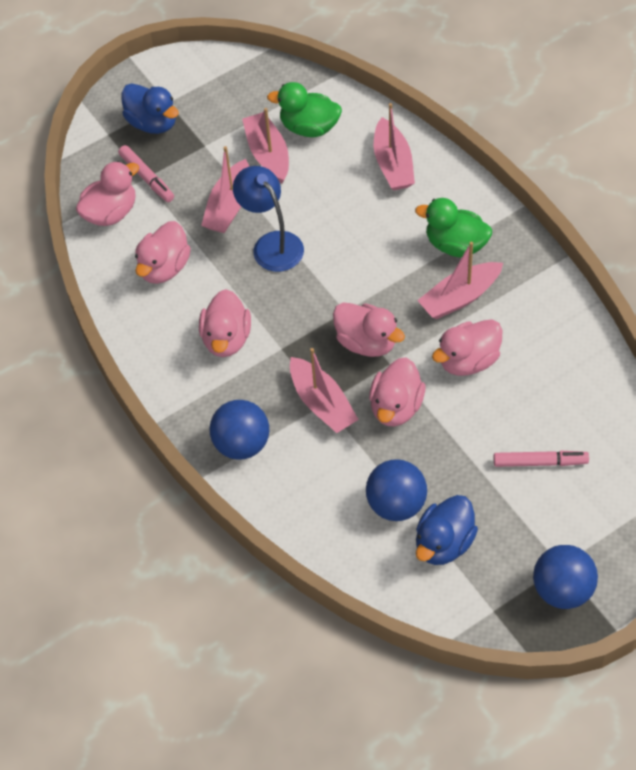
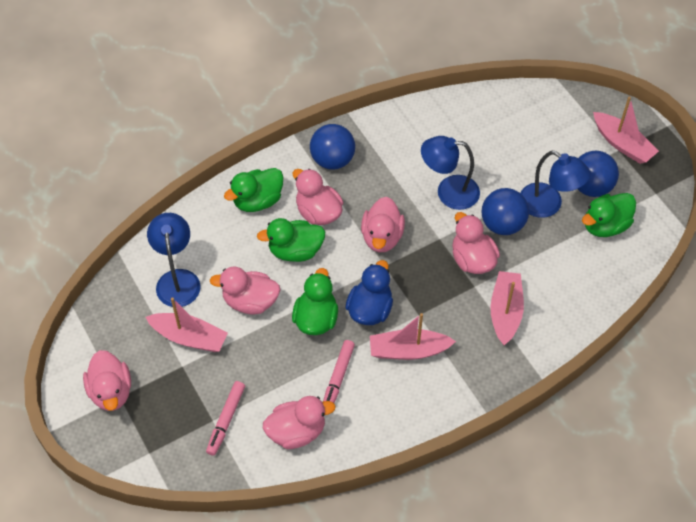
blue duck: 2 -> 1
blue lamp: 1 -> 3
green duck: 2 -> 4
pink boat: 5 -> 4

